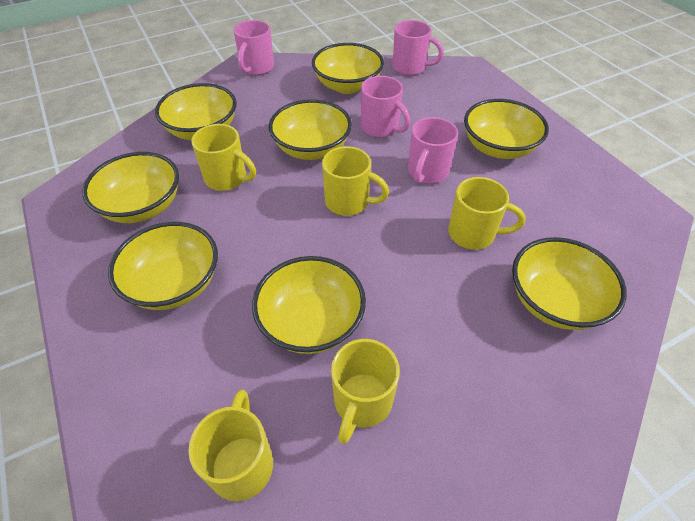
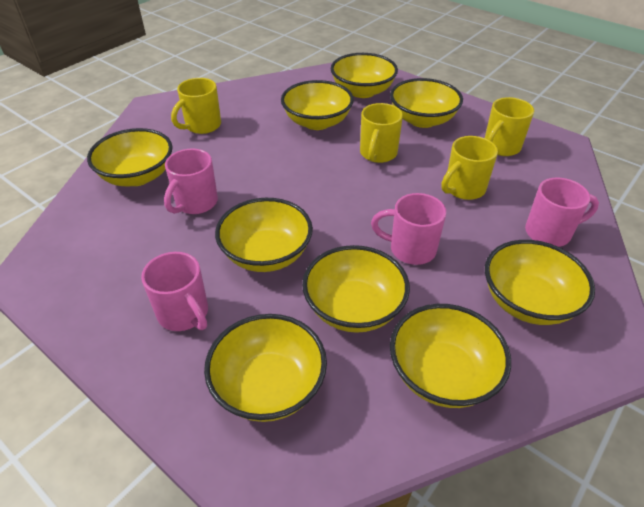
yellow bowl: 8 -> 9
yellow mug: 5 -> 4

